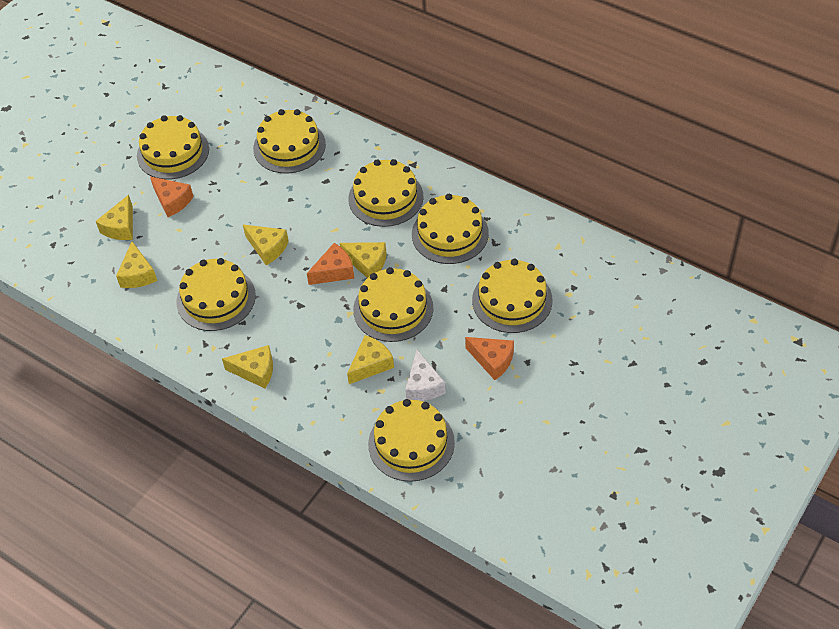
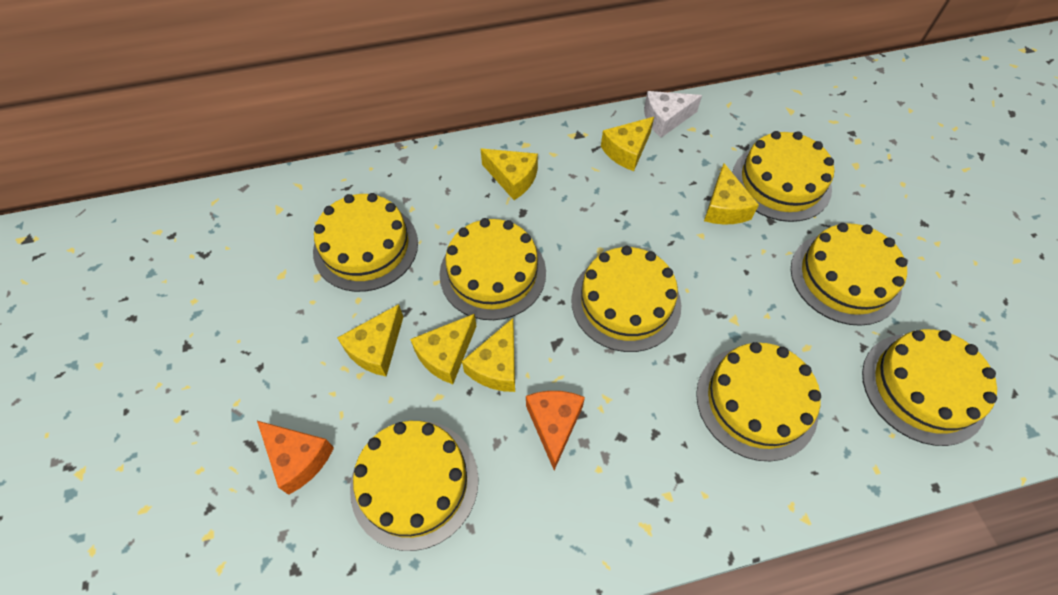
orange cheese: 3 -> 2

